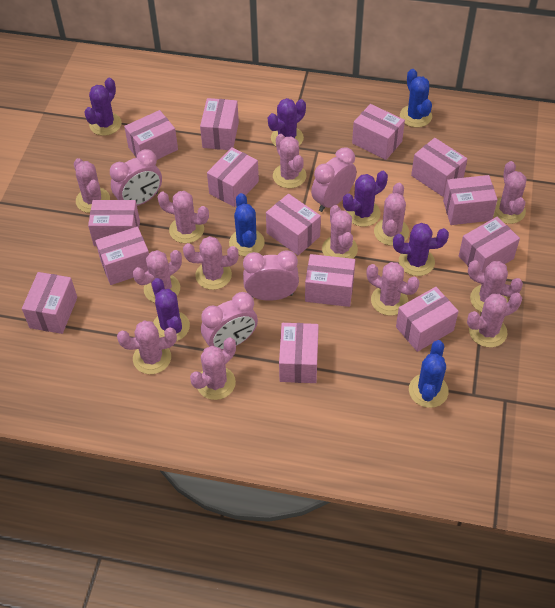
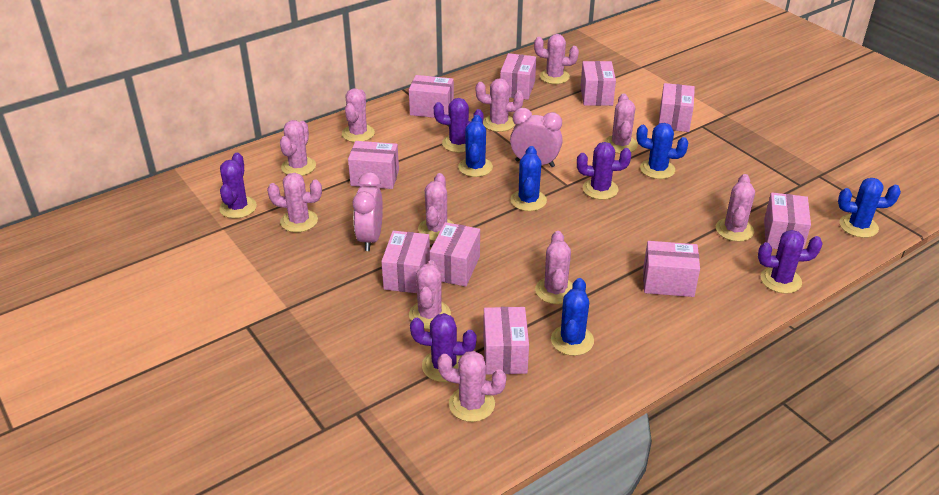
blue cactus: 3 -> 5
pink box: 14 -> 10
pink cactus: 13 -> 11
pink clock: 4 -> 2

